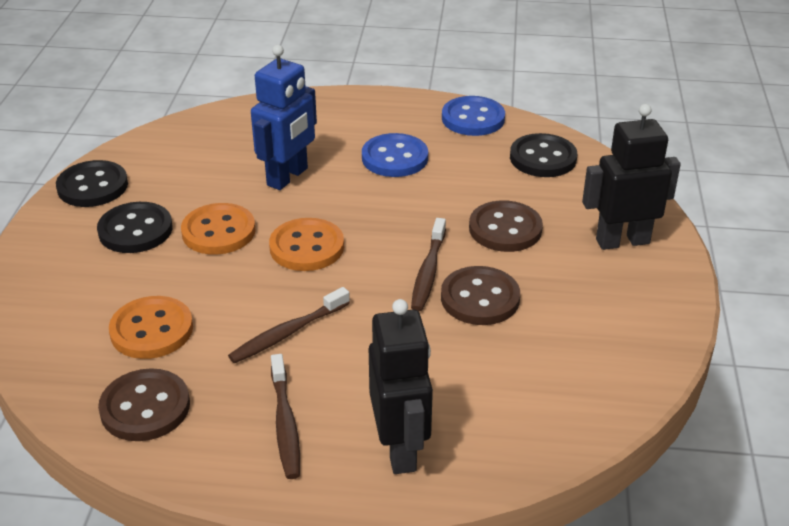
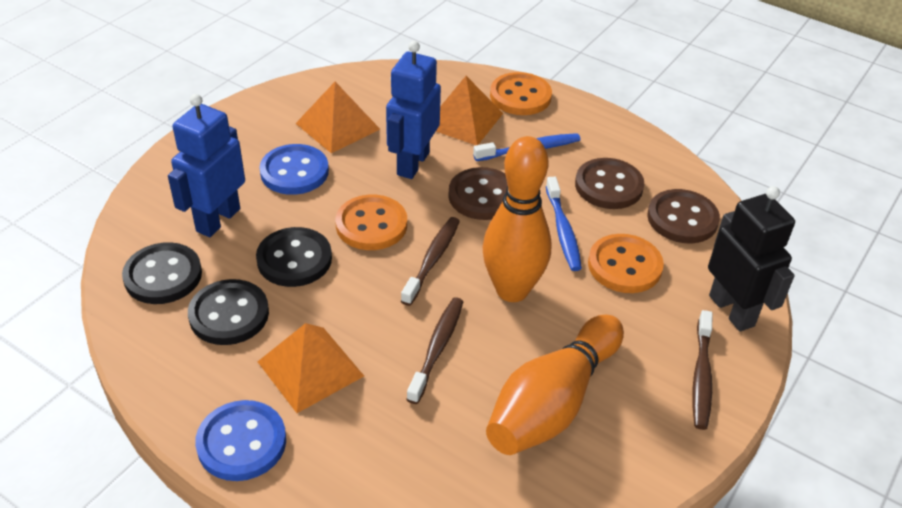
black robot: 2 -> 1
blue robot: 1 -> 2
blue toothbrush: 0 -> 2
orange bowling pin: 0 -> 2
orange pyramid: 0 -> 3

